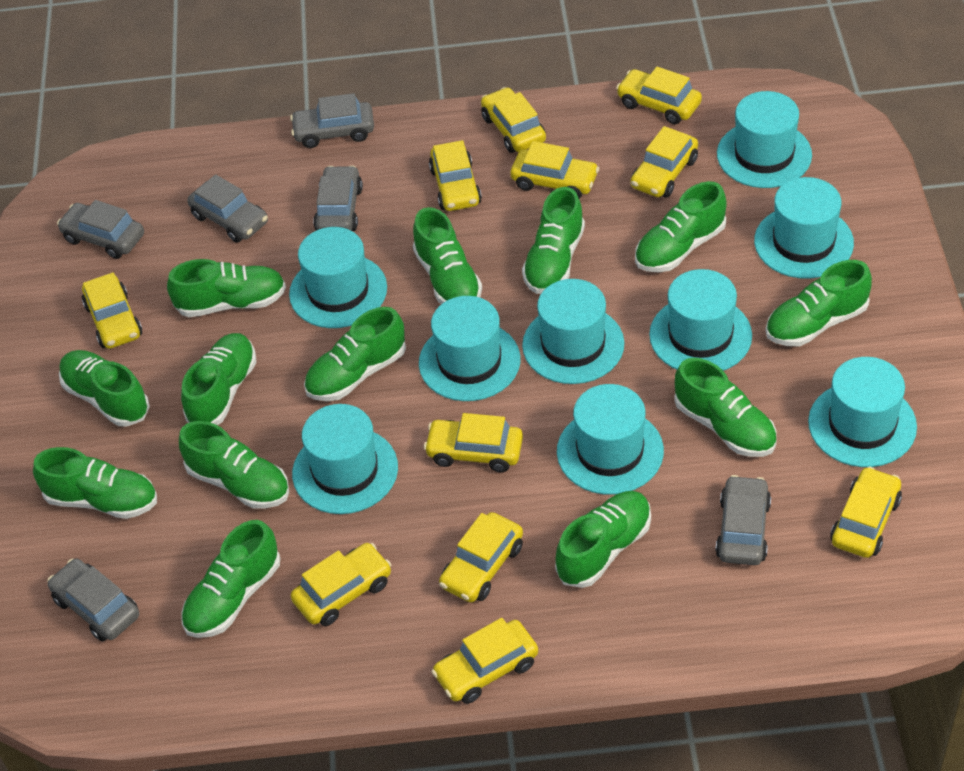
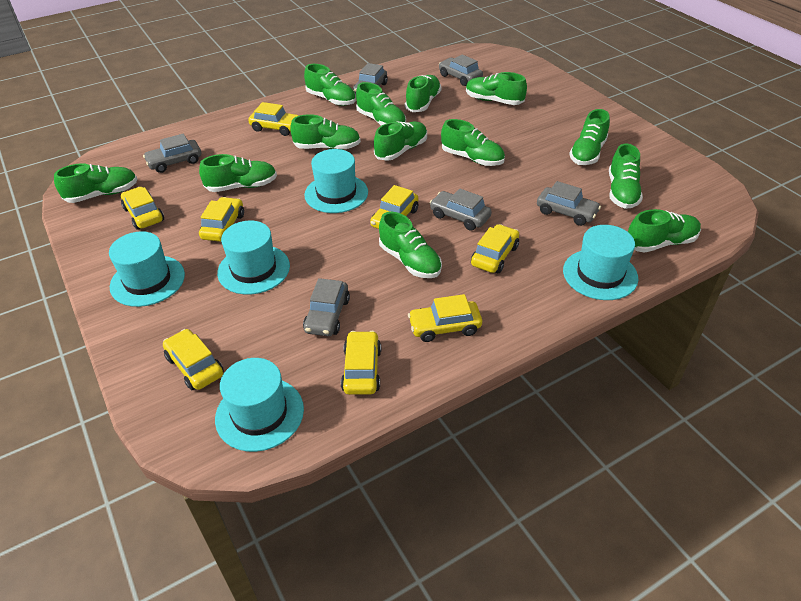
turquoise hat: 9 -> 5
yellow car: 11 -> 8

